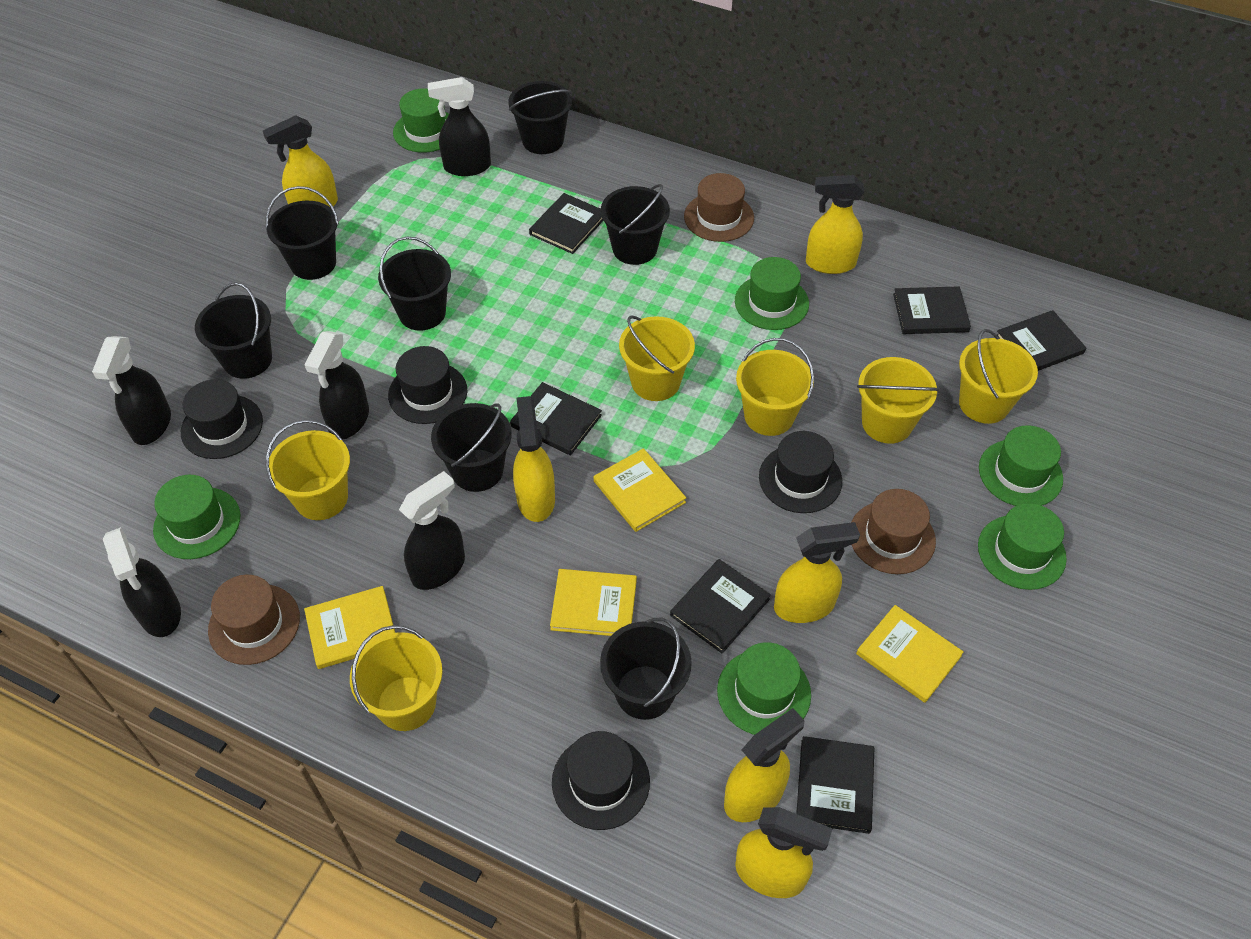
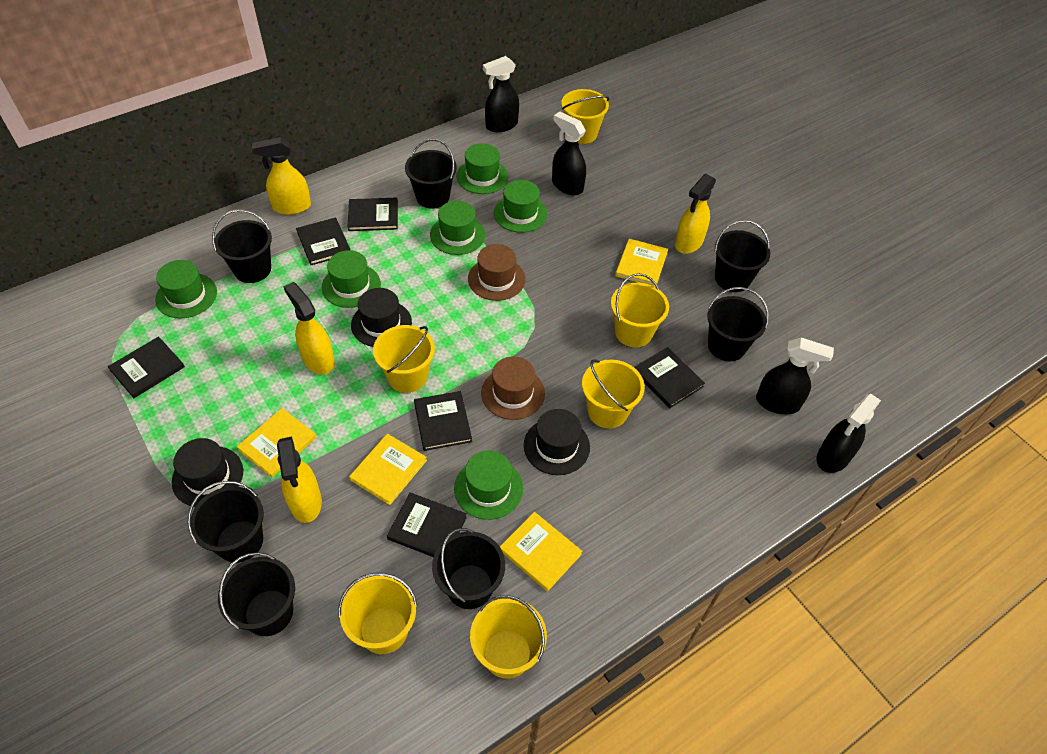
black hat: 4 -> 3
black spray bottle: 5 -> 4
brown hat: 3 -> 2
yellow spray bottle: 6 -> 4

